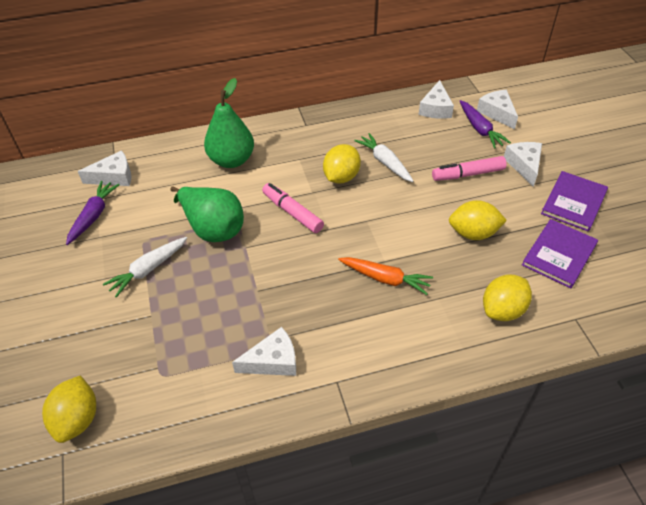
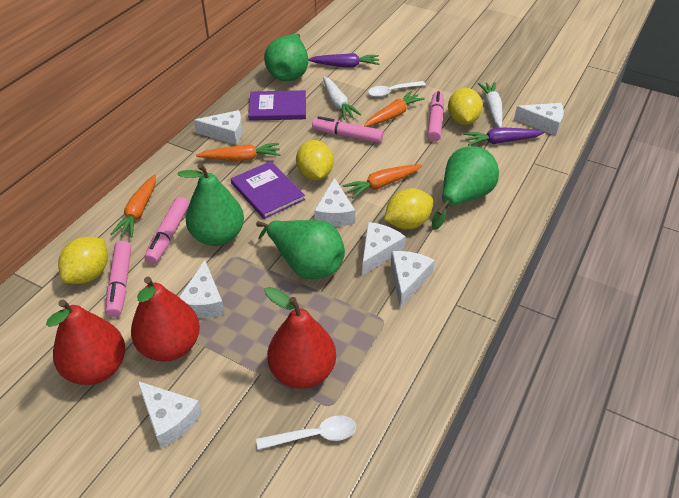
green pear: 2 -> 4
orange carrot: 1 -> 4
pink marker: 2 -> 4
red pear: 0 -> 3
white cheese: 5 -> 7
white spoon: 0 -> 2

